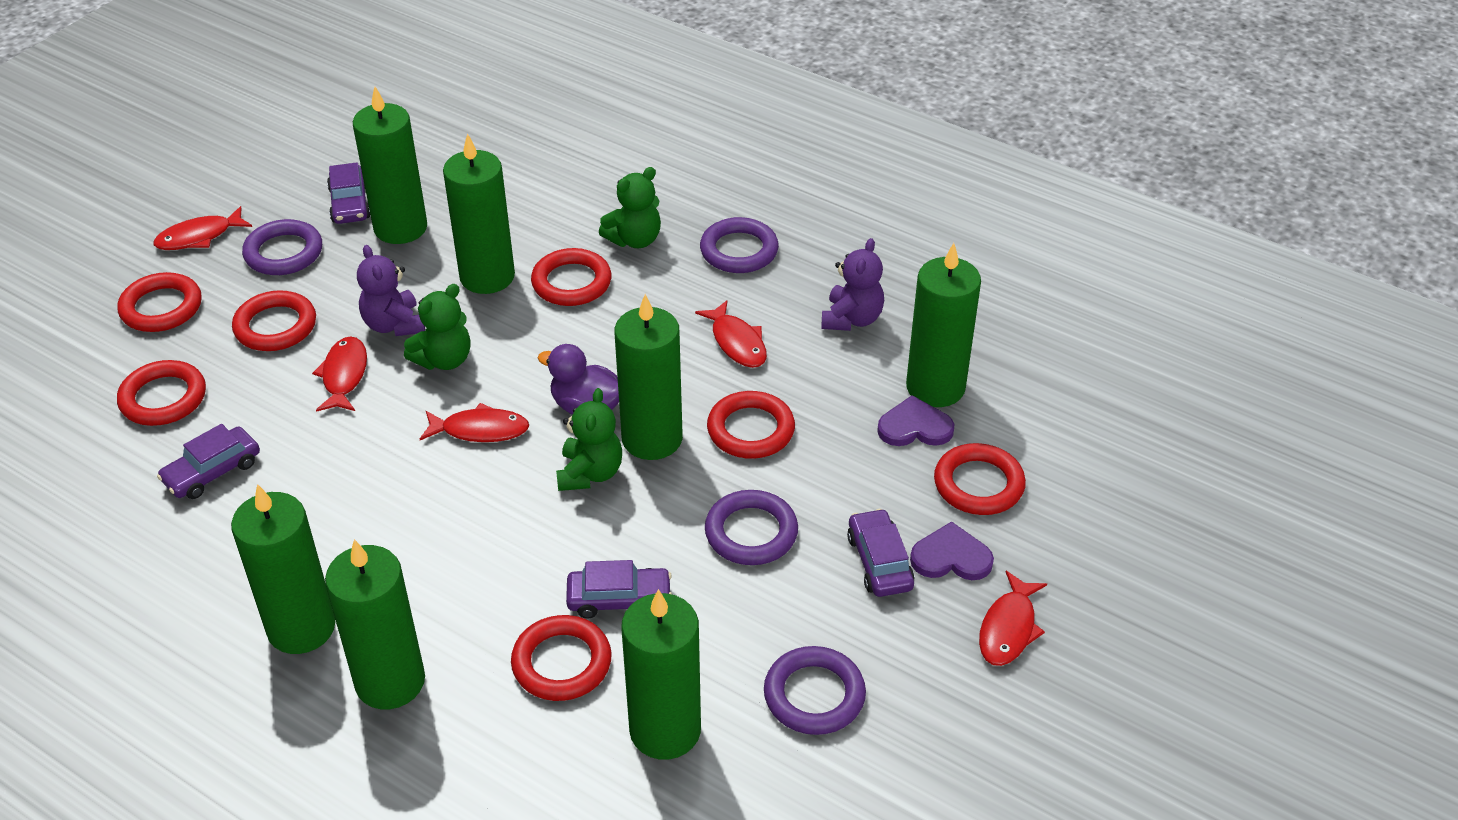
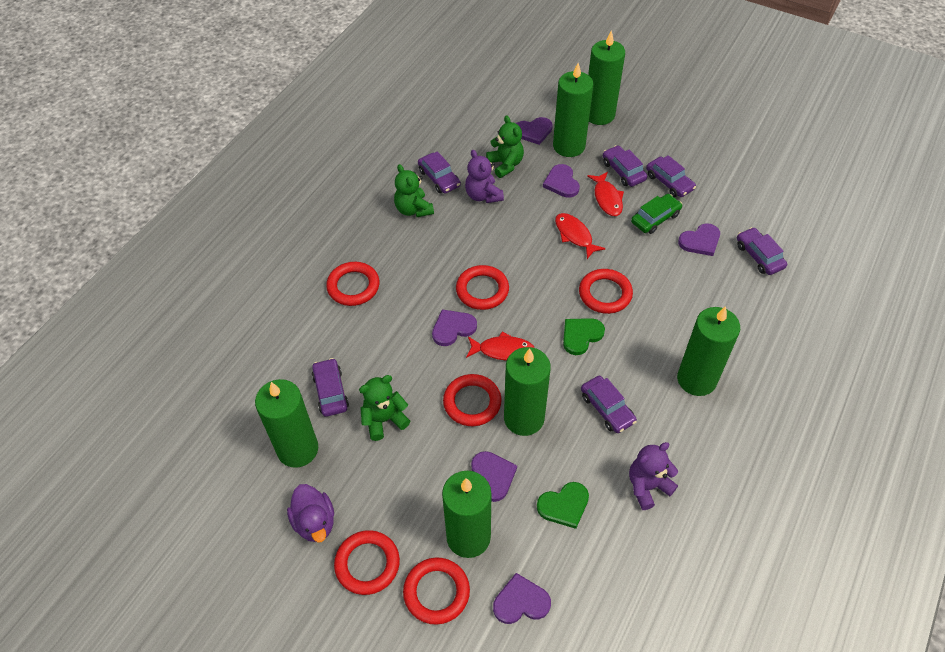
green candle: 7 -> 6
green car: 0 -> 1
green heart: 0 -> 2
purple car: 4 -> 6
purple heart: 2 -> 6
purple ring: 4 -> 0
red fish: 5 -> 3
red ring: 7 -> 6

